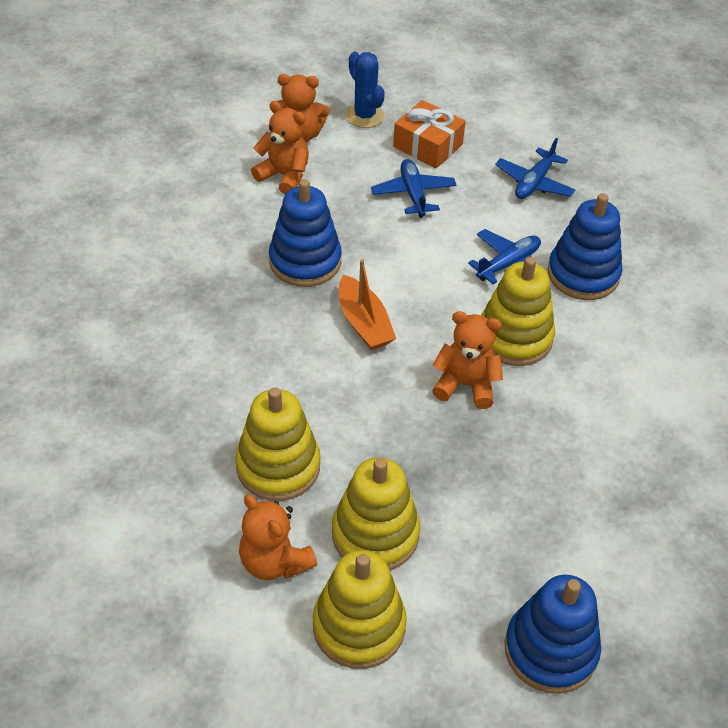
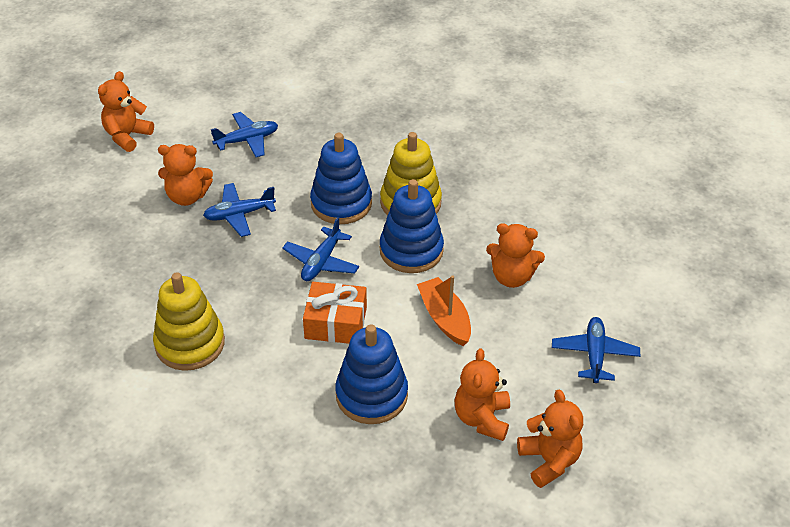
blue cactus: 1 -> 0
blue plane: 3 -> 4
orange teddy bear: 4 -> 5
yellow stacking toy: 4 -> 2

